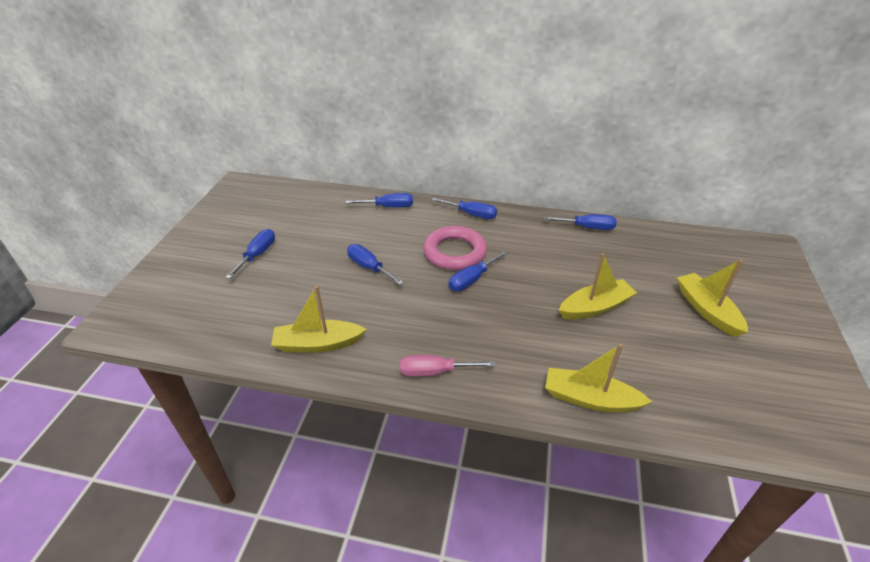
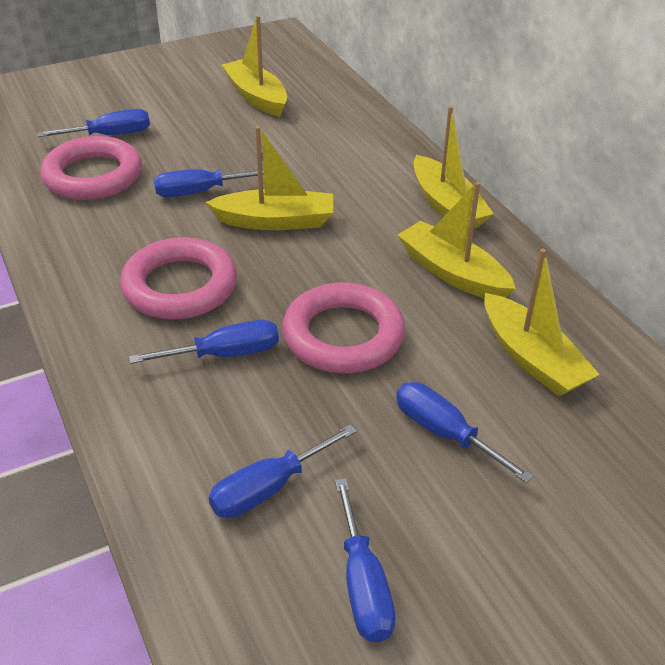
pink ring: 1 -> 3
pink screwdriver: 1 -> 0
yellow boat: 4 -> 5

